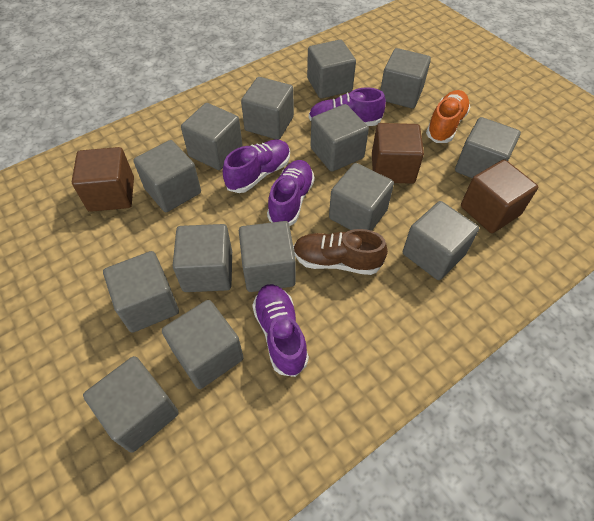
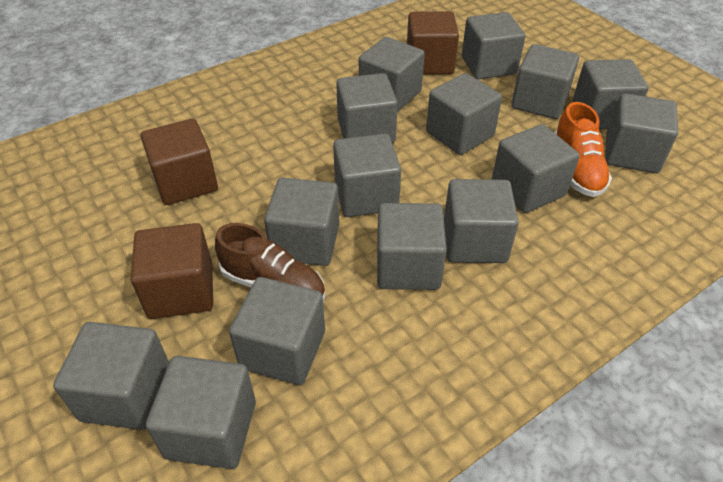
grey cube: 14 -> 15
purple shoe: 4 -> 0

